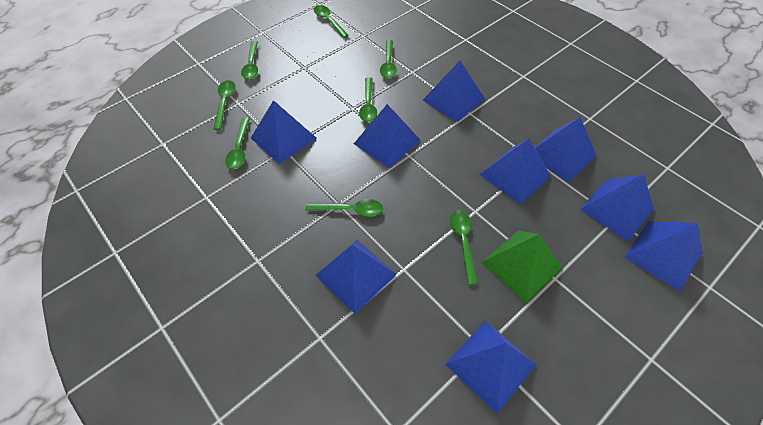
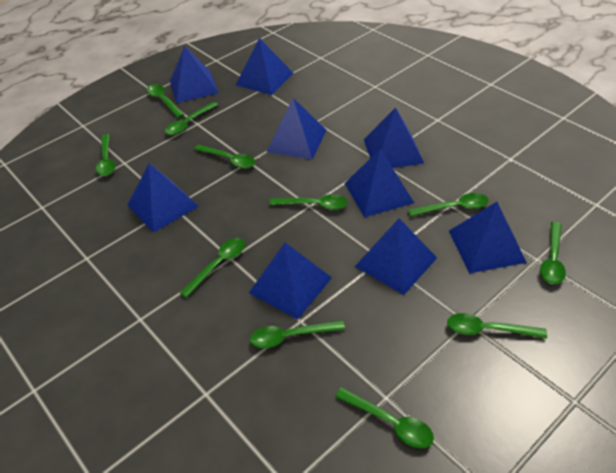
green pyramid: 1 -> 0
green spoon: 8 -> 11

